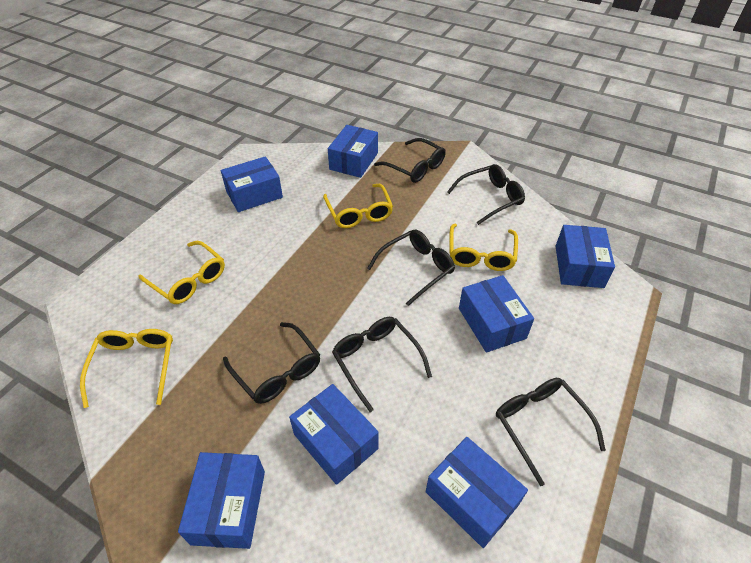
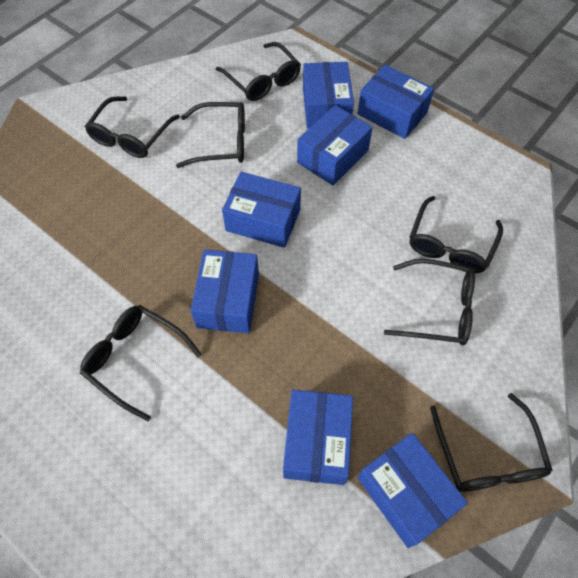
black glasses: 6 -> 7
yellow glasses: 4 -> 0

